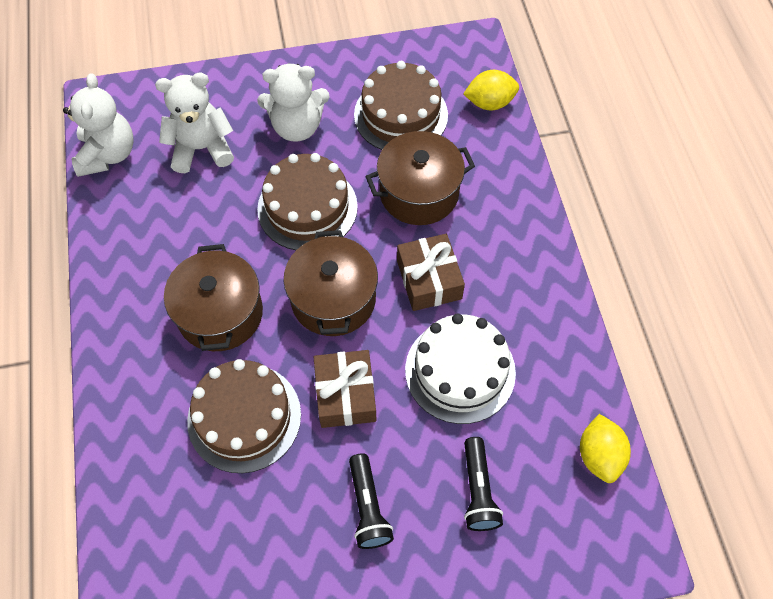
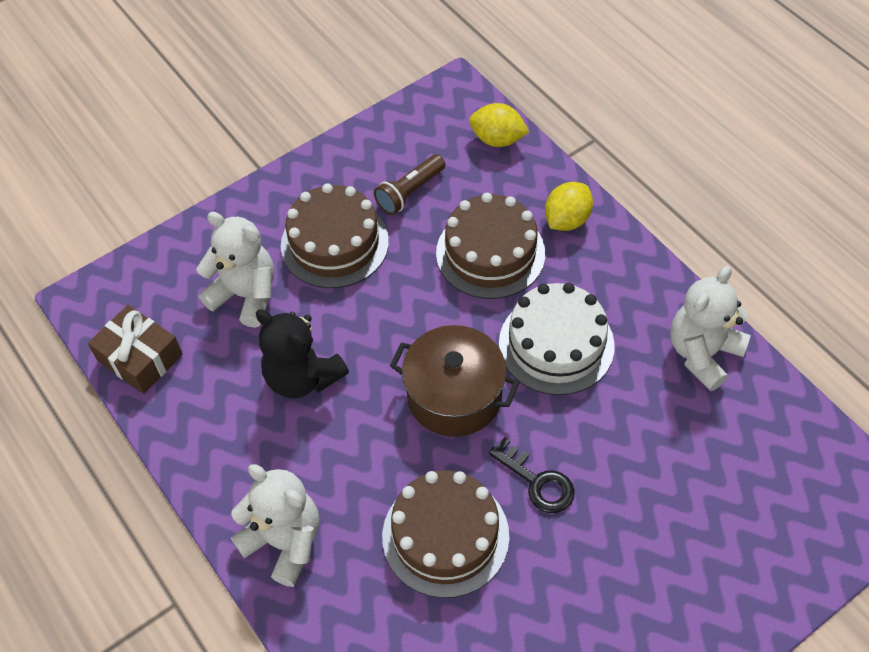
black flashlight: 2 -> 0
black key: 0 -> 1
black teddy bear: 0 -> 1
brown flashlight: 0 -> 1
brown gift: 2 -> 1
brown pot: 3 -> 1

